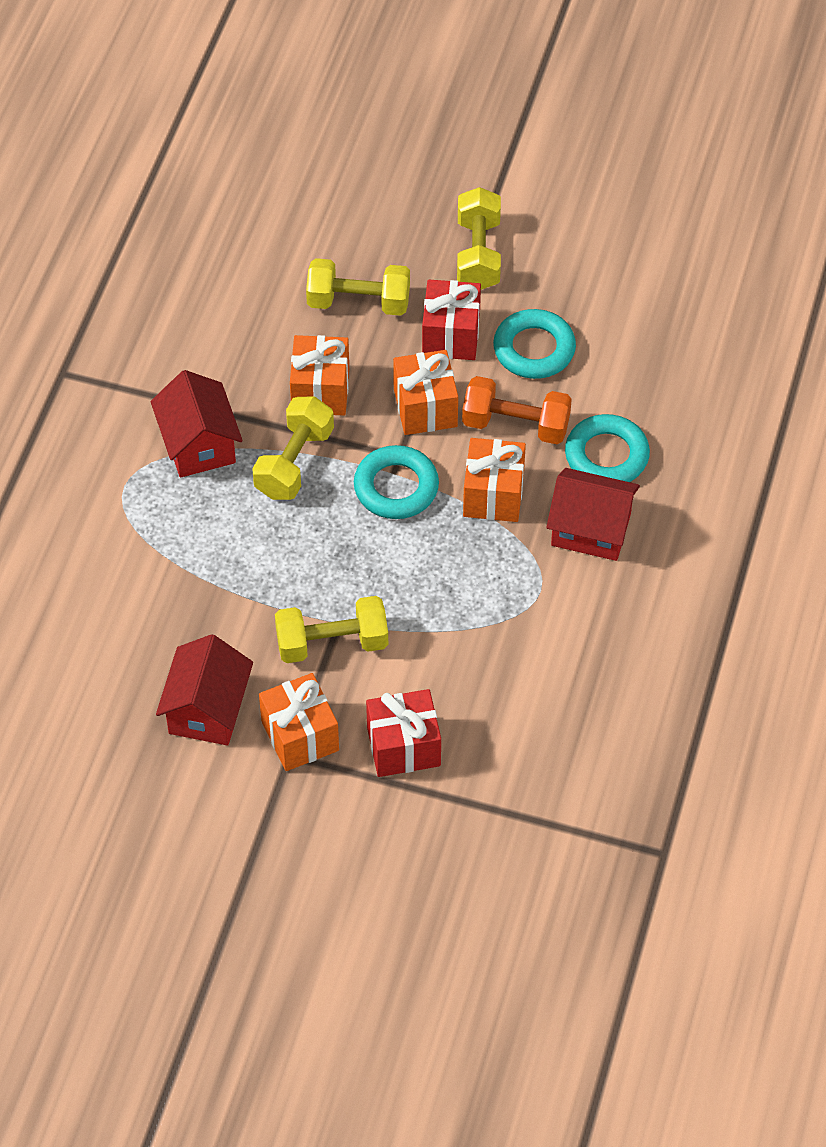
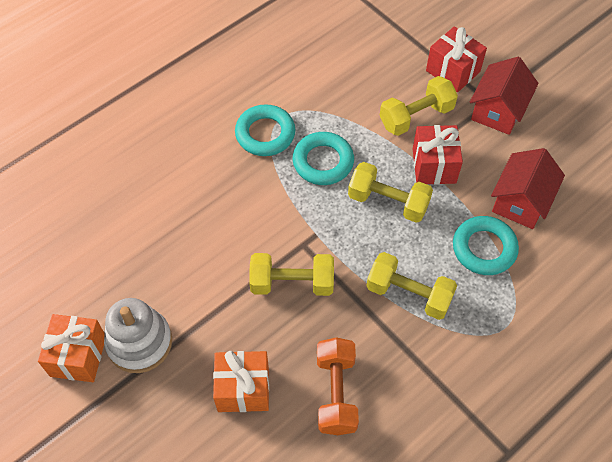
orange gift: 4 -> 2
red house: 3 -> 2
white stacking toy: 0 -> 1

